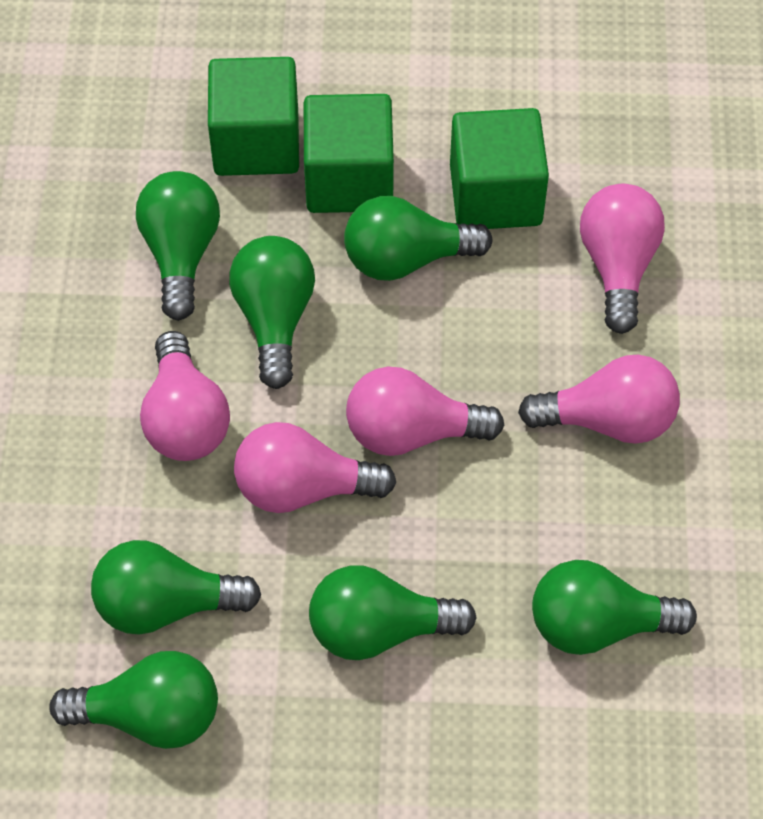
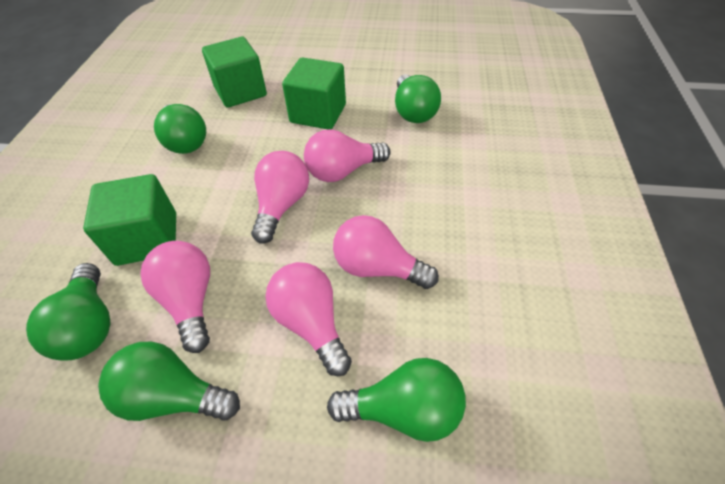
green light bulb: 7 -> 5

